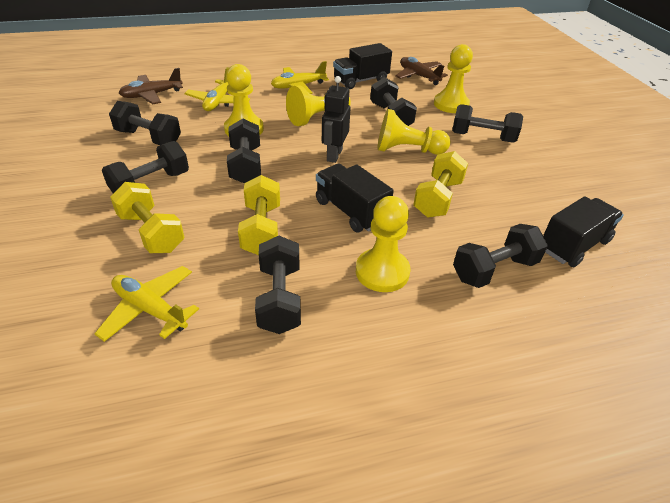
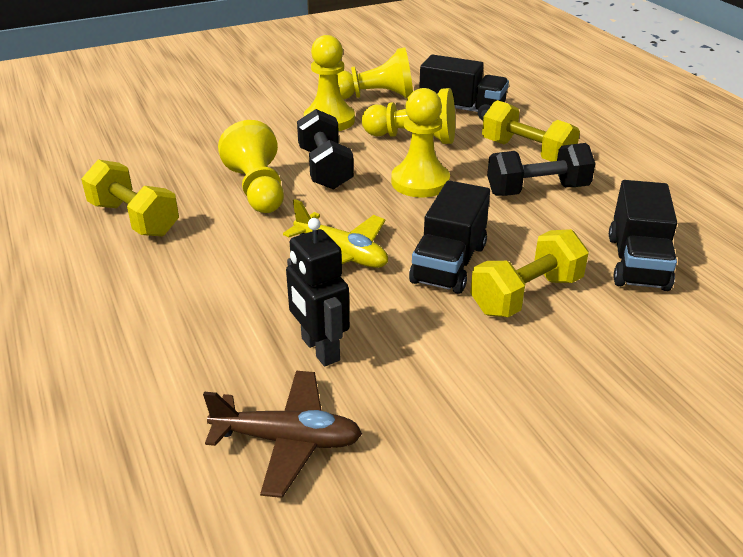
black dumbbell: 7 -> 2
brown plane: 2 -> 1
yellow plane: 3 -> 1

